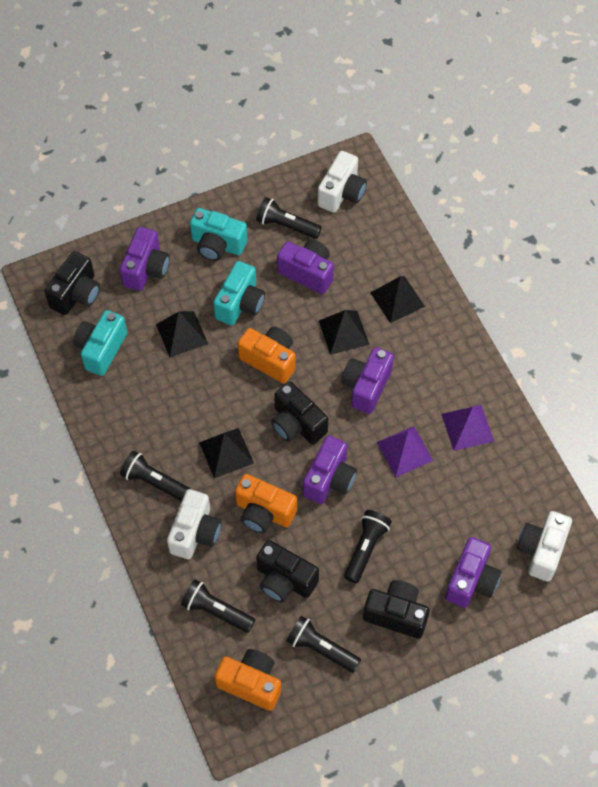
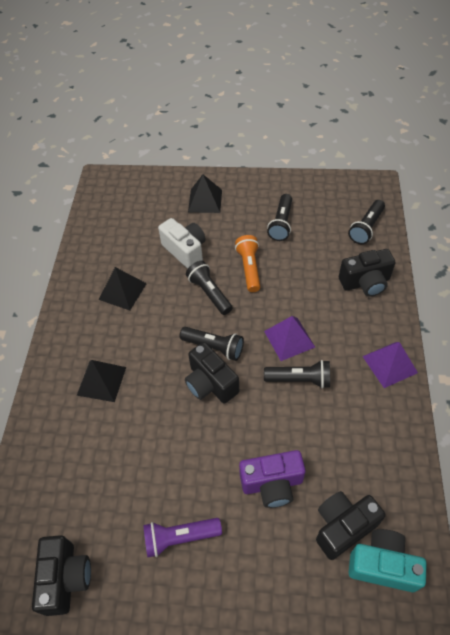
black pyramid: 4 -> 3
orange camera: 3 -> 0
orange flashlight: 0 -> 1
purple camera: 5 -> 1
purple flashlight: 0 -> 1
turquoise camera: 3 -> 1
white camera: 3 -> 1

